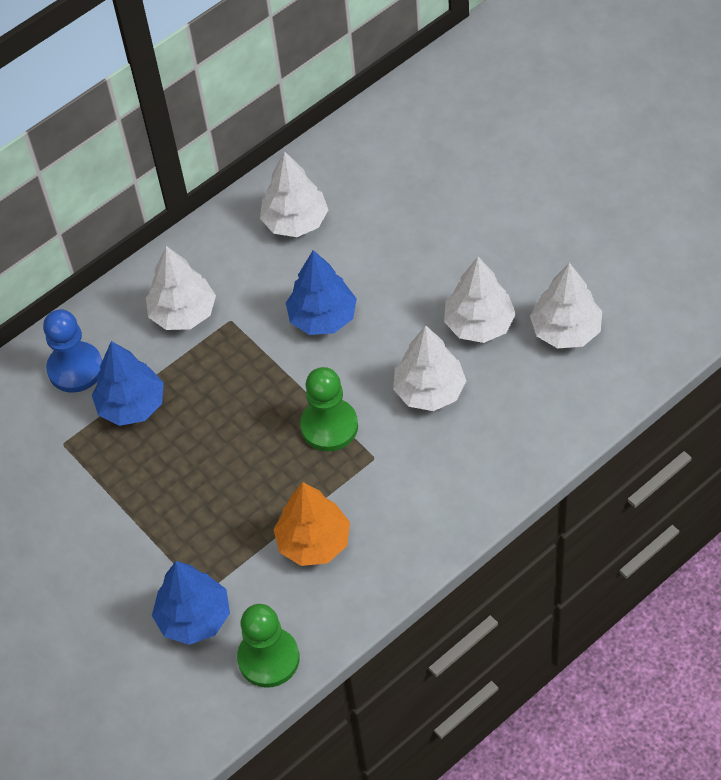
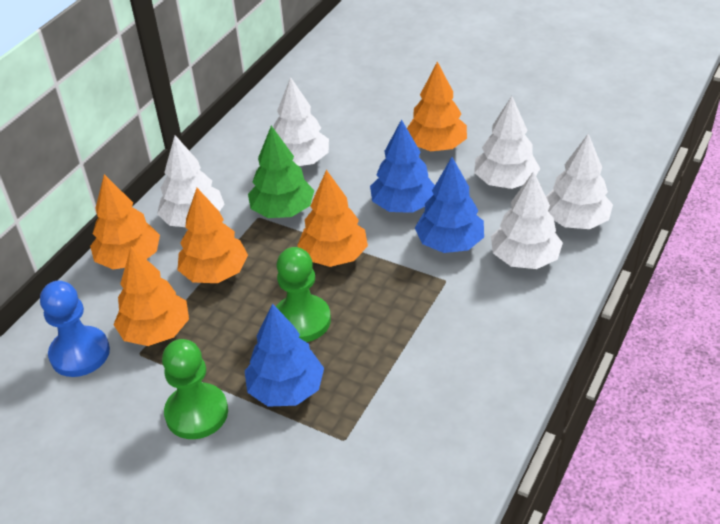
green tree: 0 -> 1
orange tree: 1 -> 5

